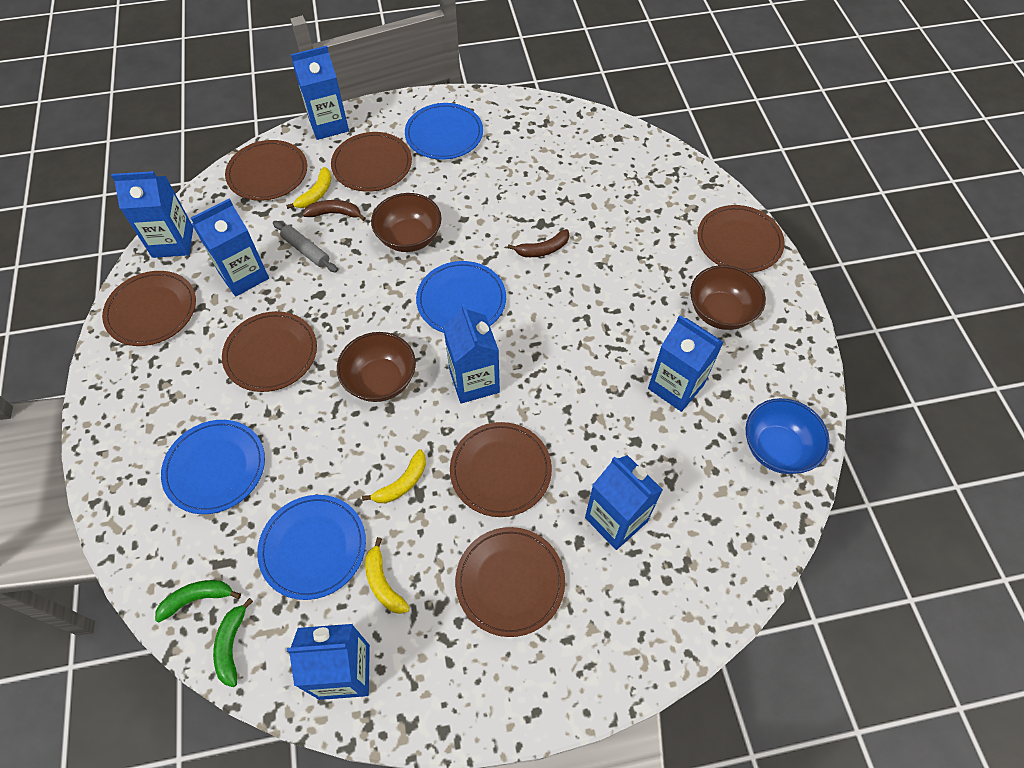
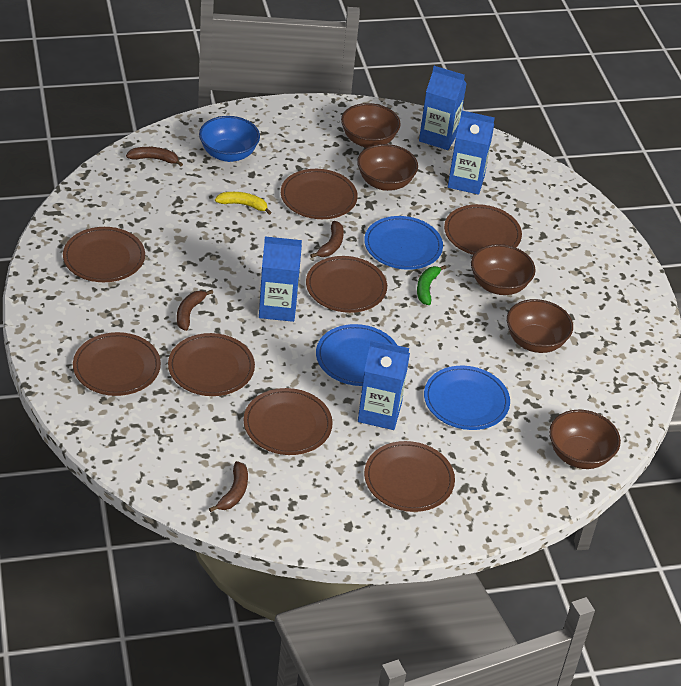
blue carton: 7 -> 4
blue plate: 4 -> 3
brown banana: 2 -> 4
brown bowl: 3 -> 5
brown plate: 7 -> 8
green banana: 2 -> 1
grey rolling pin: 1 -> 0
yellow banana: 3 -> 1

